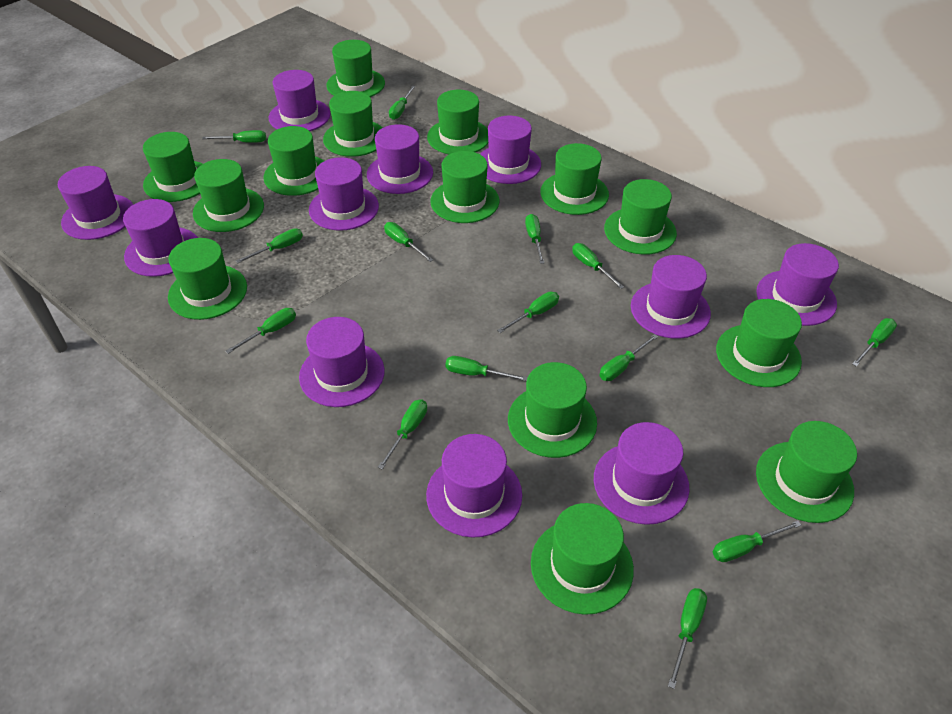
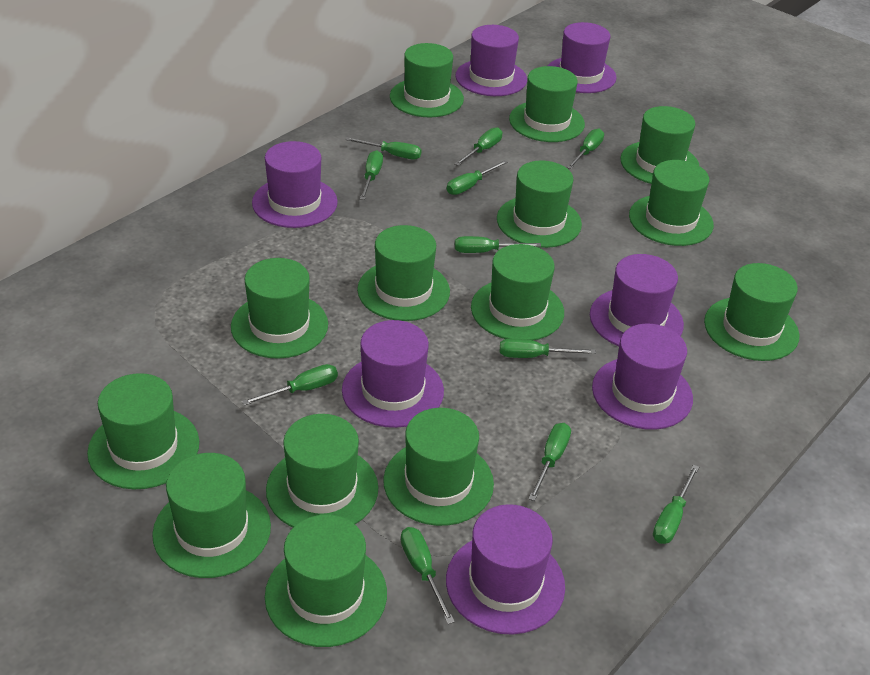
green screwdriver: 14 -> 11
purple hat: 11 -> 7

